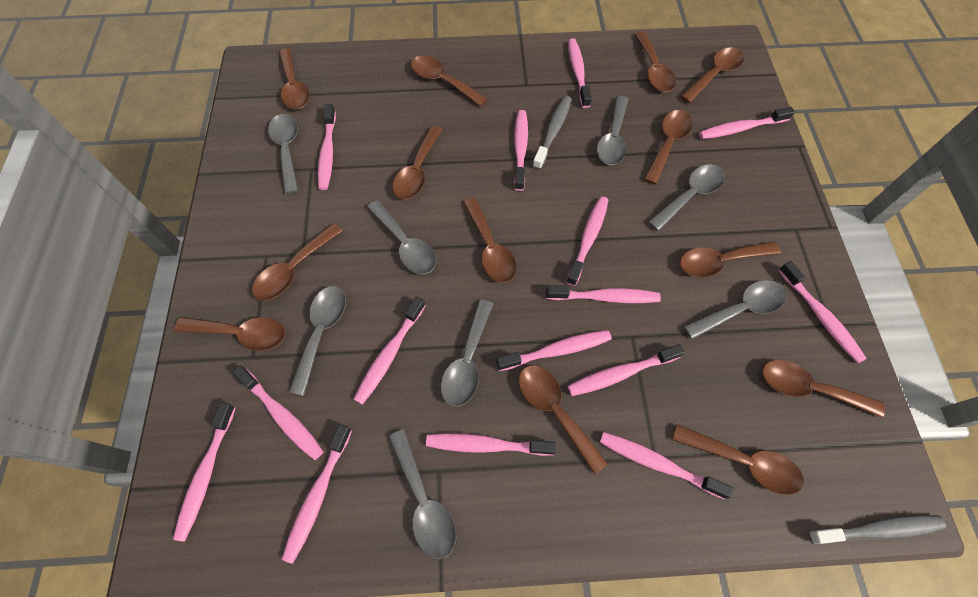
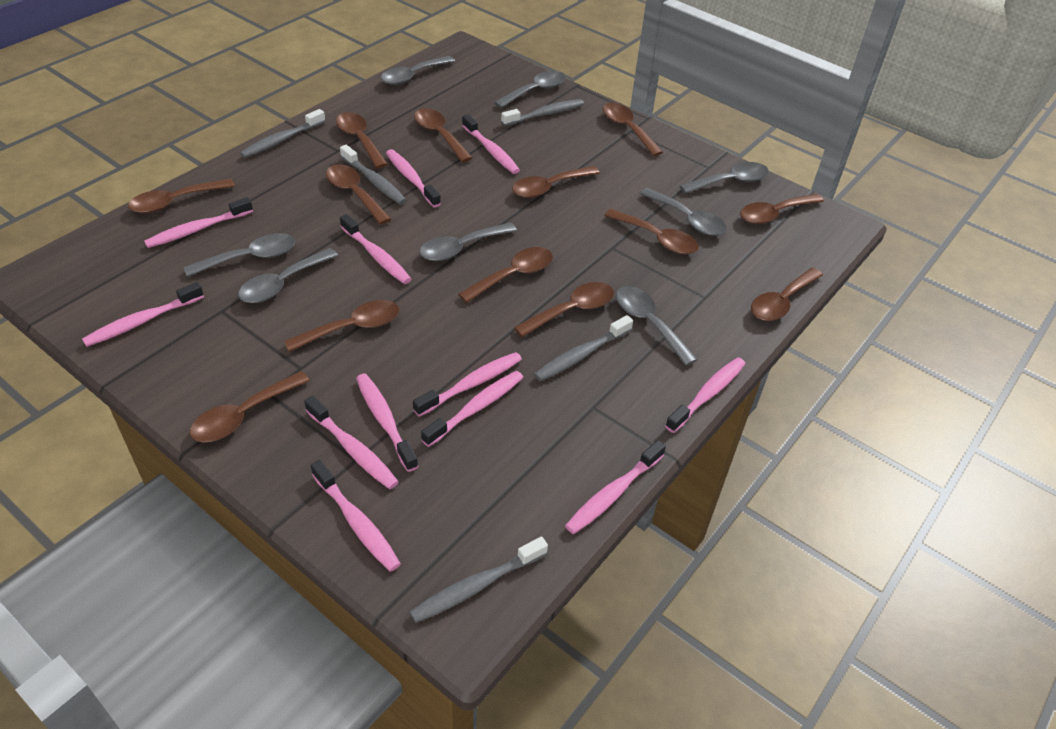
grey toothbrush: 2 -> 5
pink toothbrush: 15 -> 12

